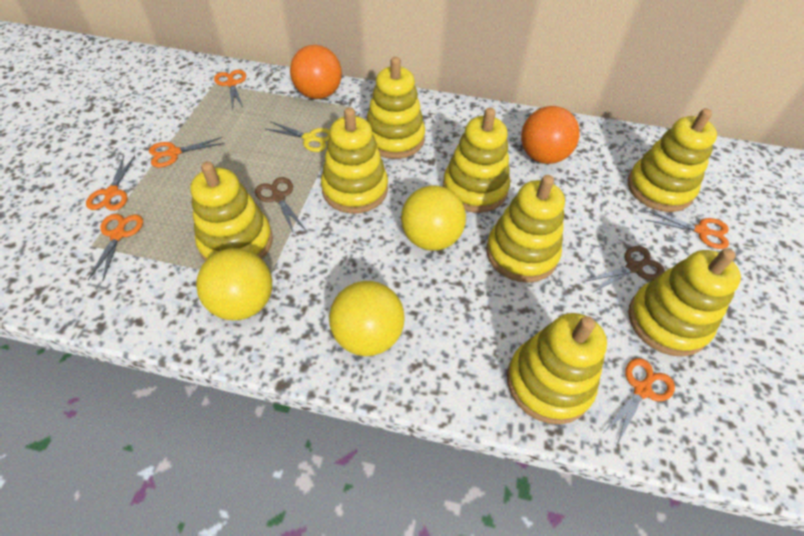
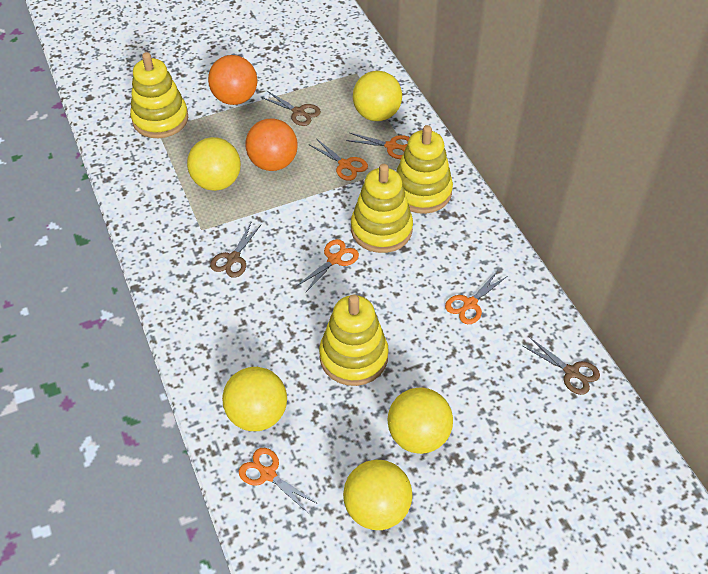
brown scissors: 2 -> 3
orange scissors: 6 -> 5
yellow ball: 3 -> 5
yellow scissors: 1 -> 0
yellow stacking toy: 8 -> 4

